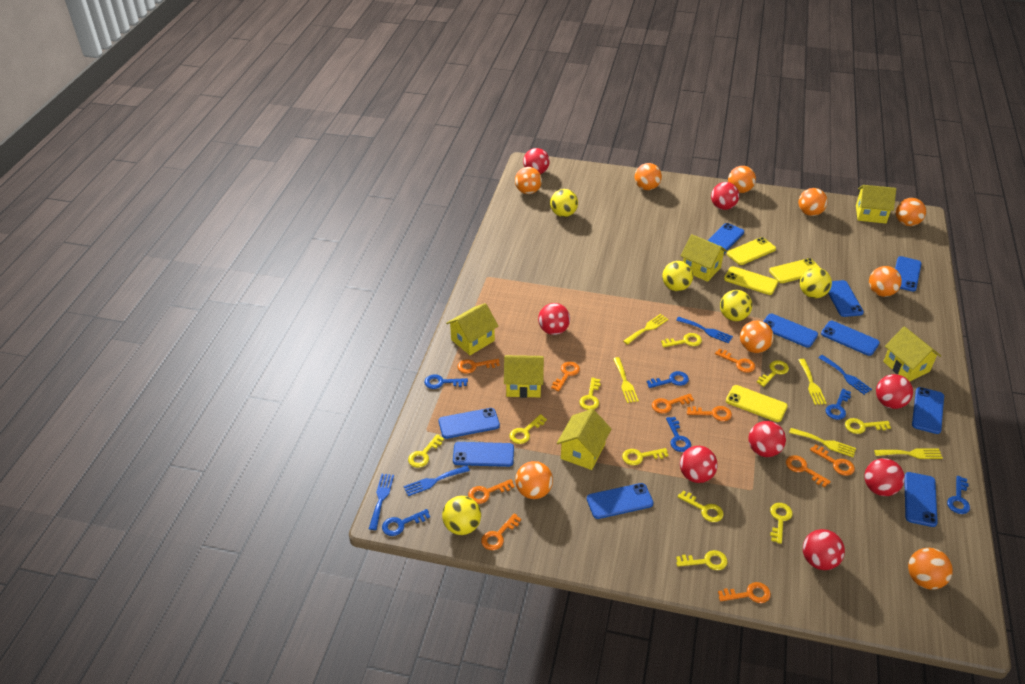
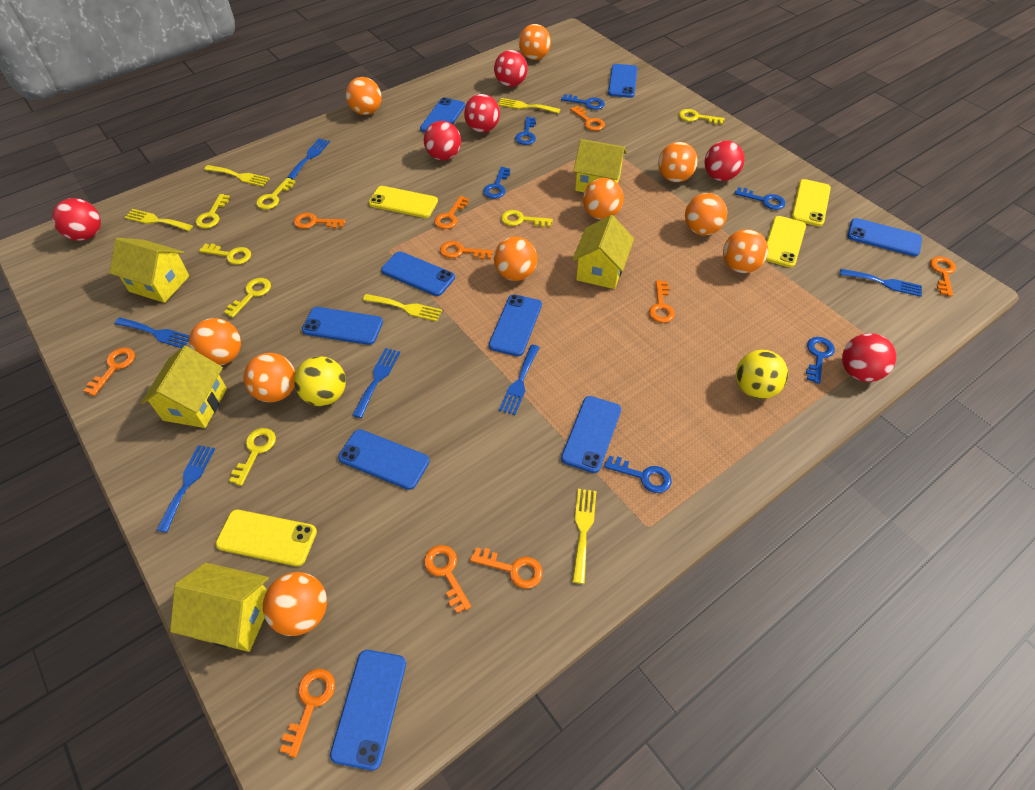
blue fork: 4 -> 6
blue phone: 10 -> 9
orange ball: 9 -> 10
red ball: 8 -> 6
yellow ball: 5 -> 2
yellow house: 6 -> 5
yellow key: 10 -> 7

